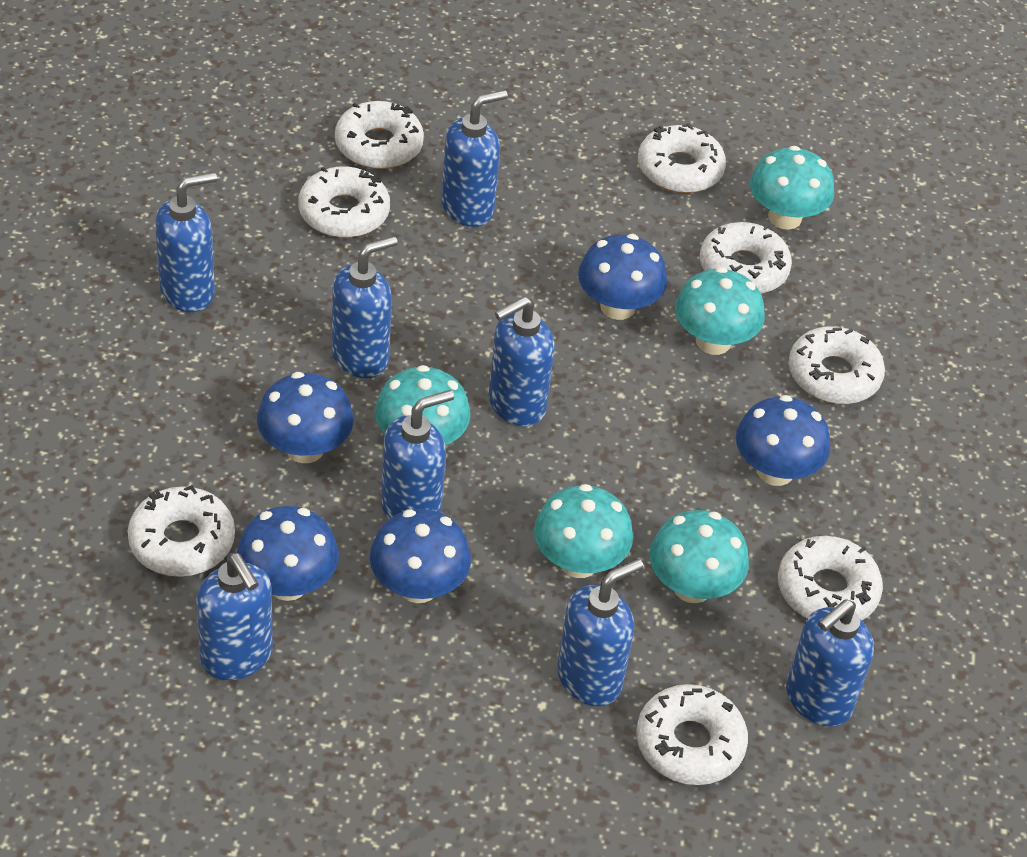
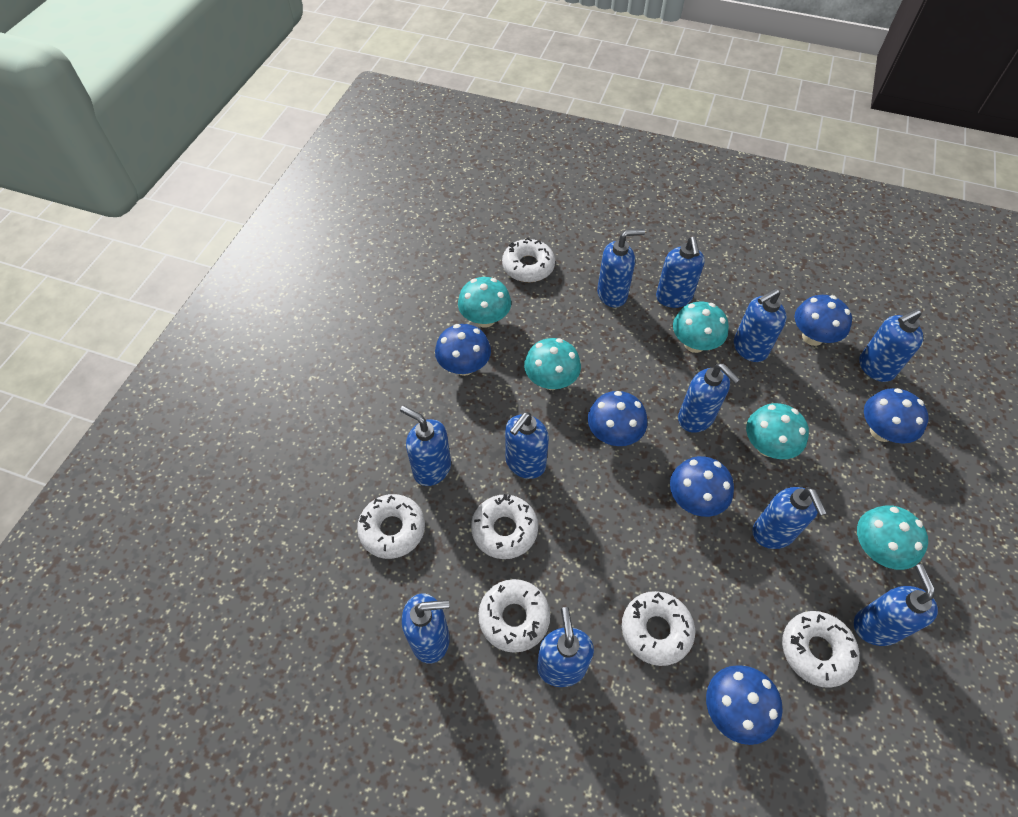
blue mushroom: 5 -> 6
blue soap dispenser: 8 -> 11
white donut: 8 -> 6

